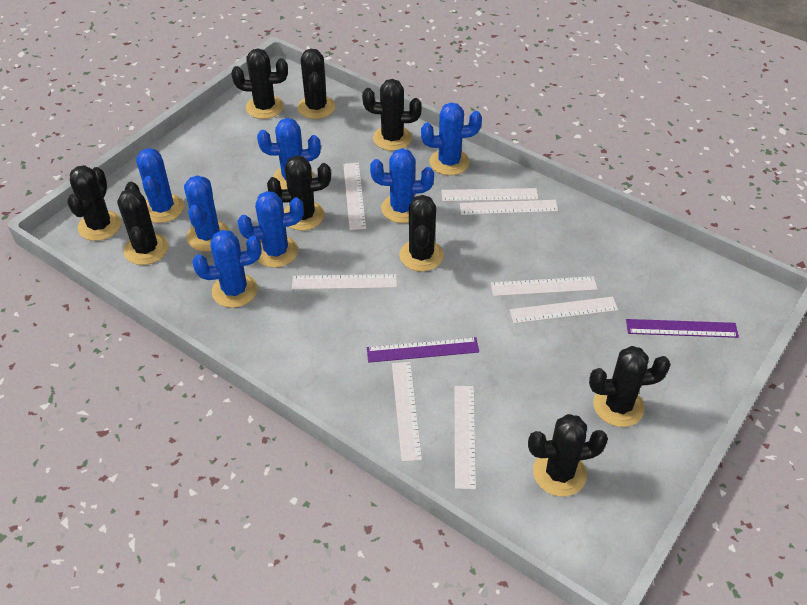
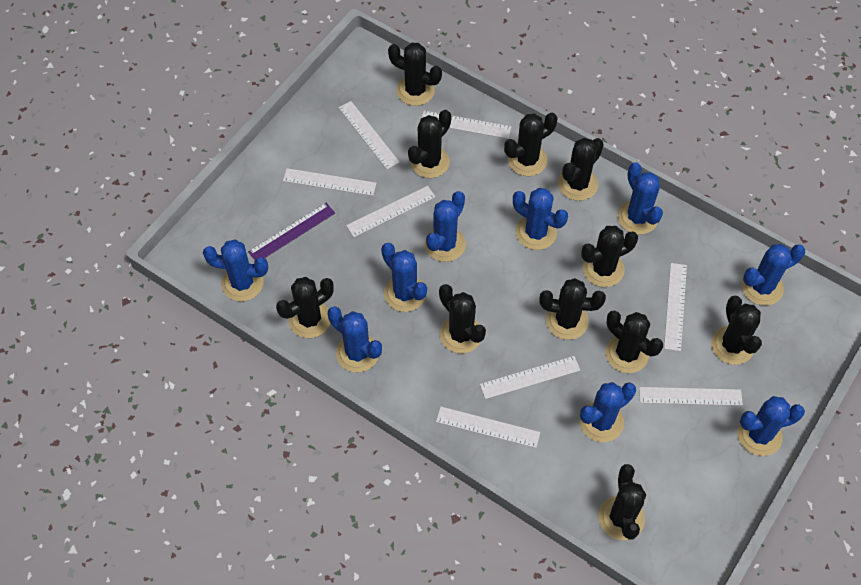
black cactus: 9 -> 11
blue cactus: 7 -> 9
purple ruler: 2 -> 1

